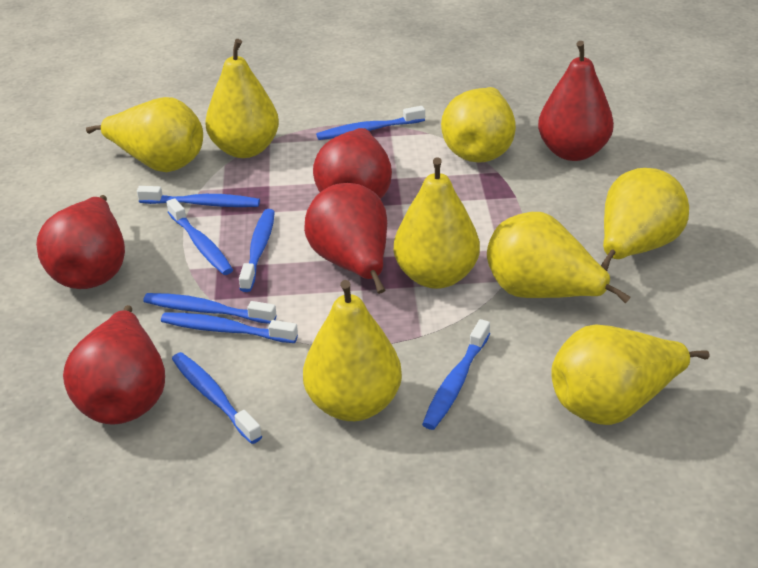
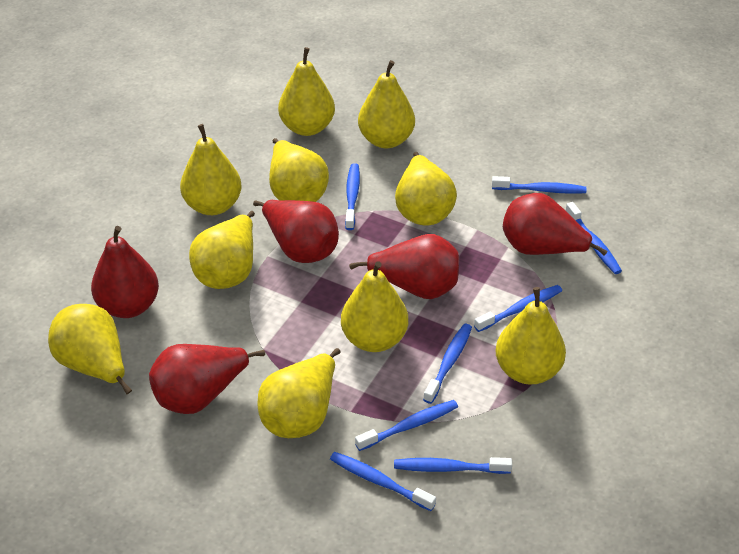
yellow pear: 8 -> 10

